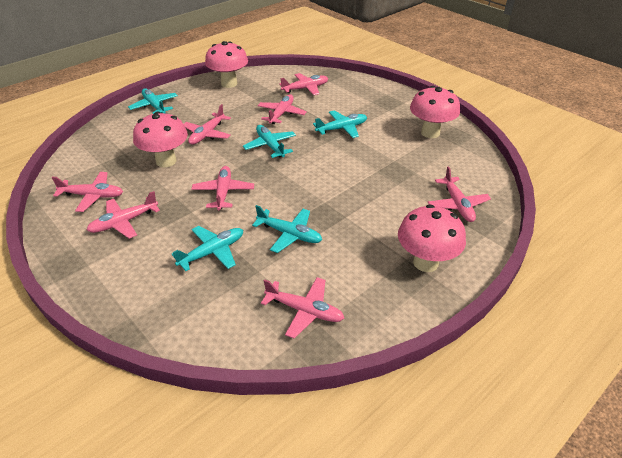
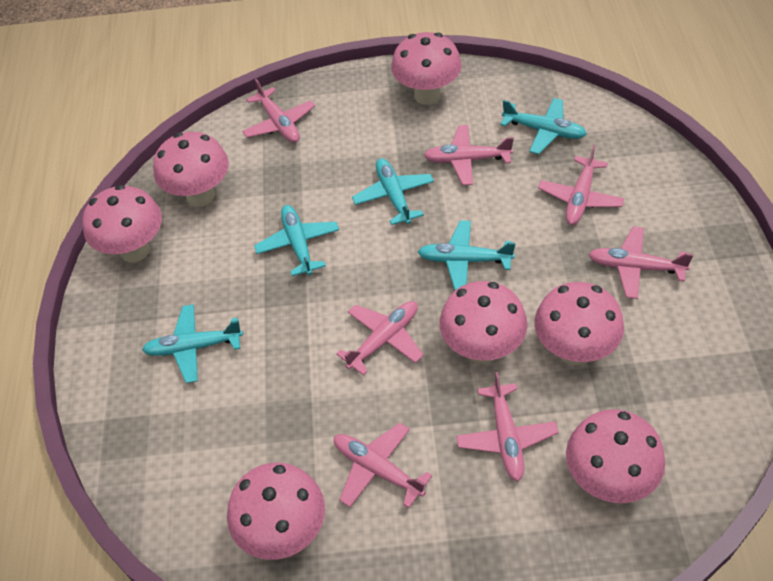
pink mushroom: 4 -> 7
pink plane: 8 -> 7

